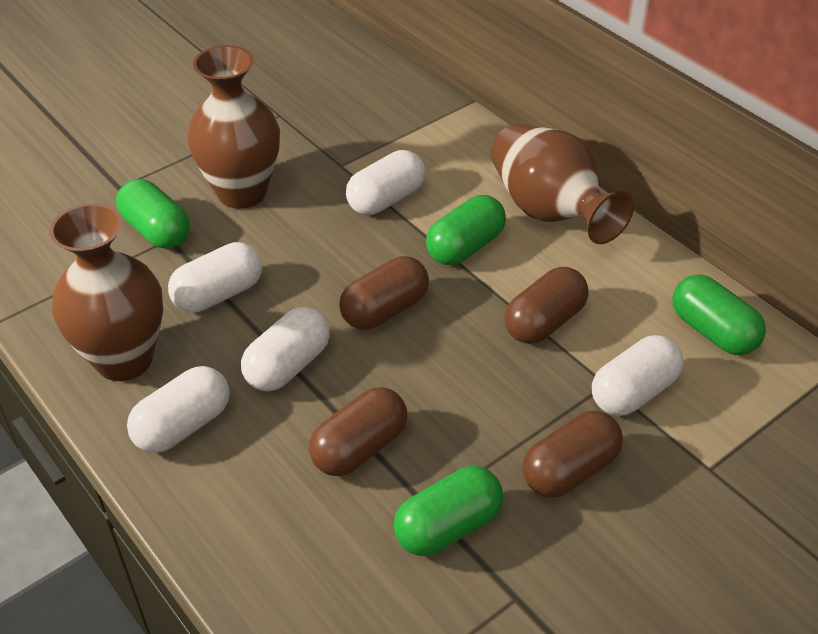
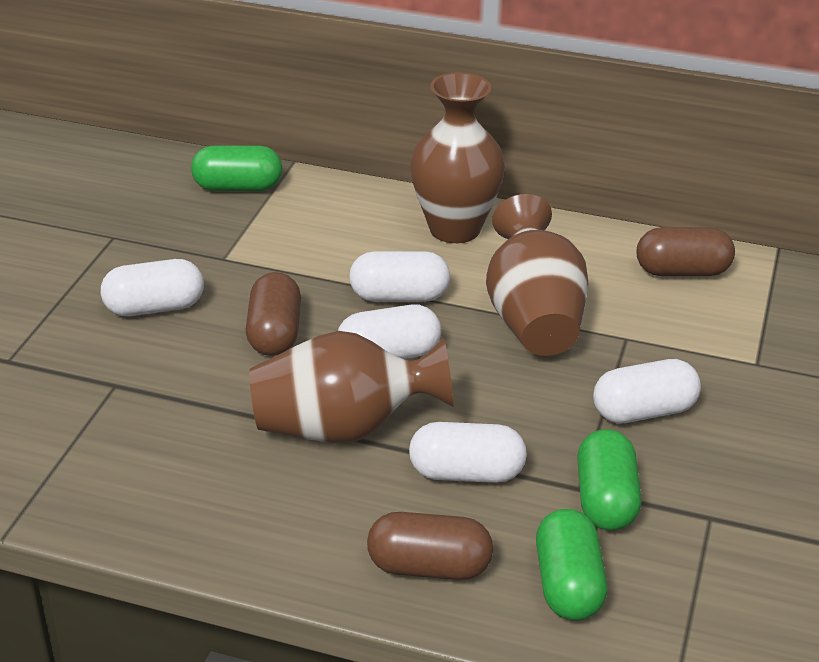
brown capsule: 4 -> 3
green capsule: 4 -> 3

